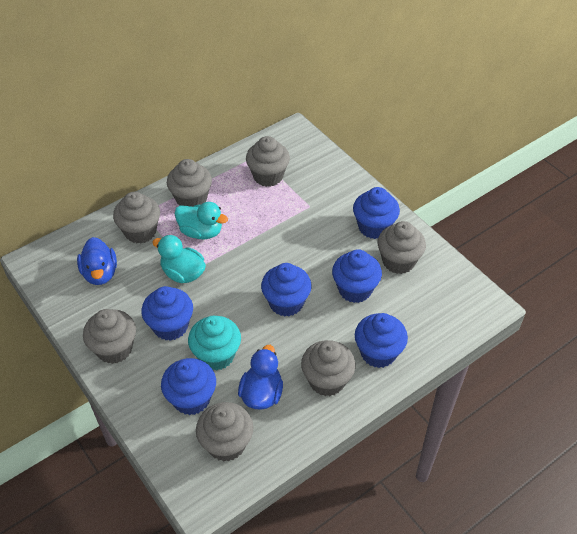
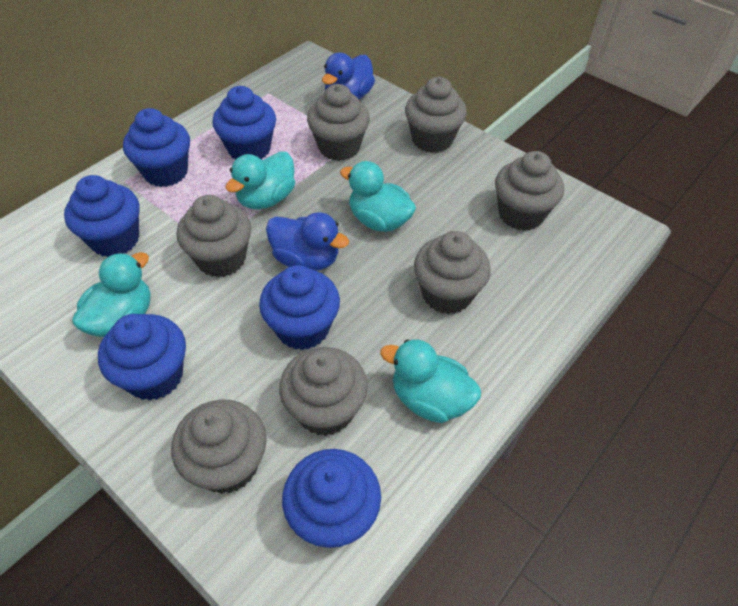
turquoise cupcake: 1 -> 0
turquoise duck: 2 -> 4

